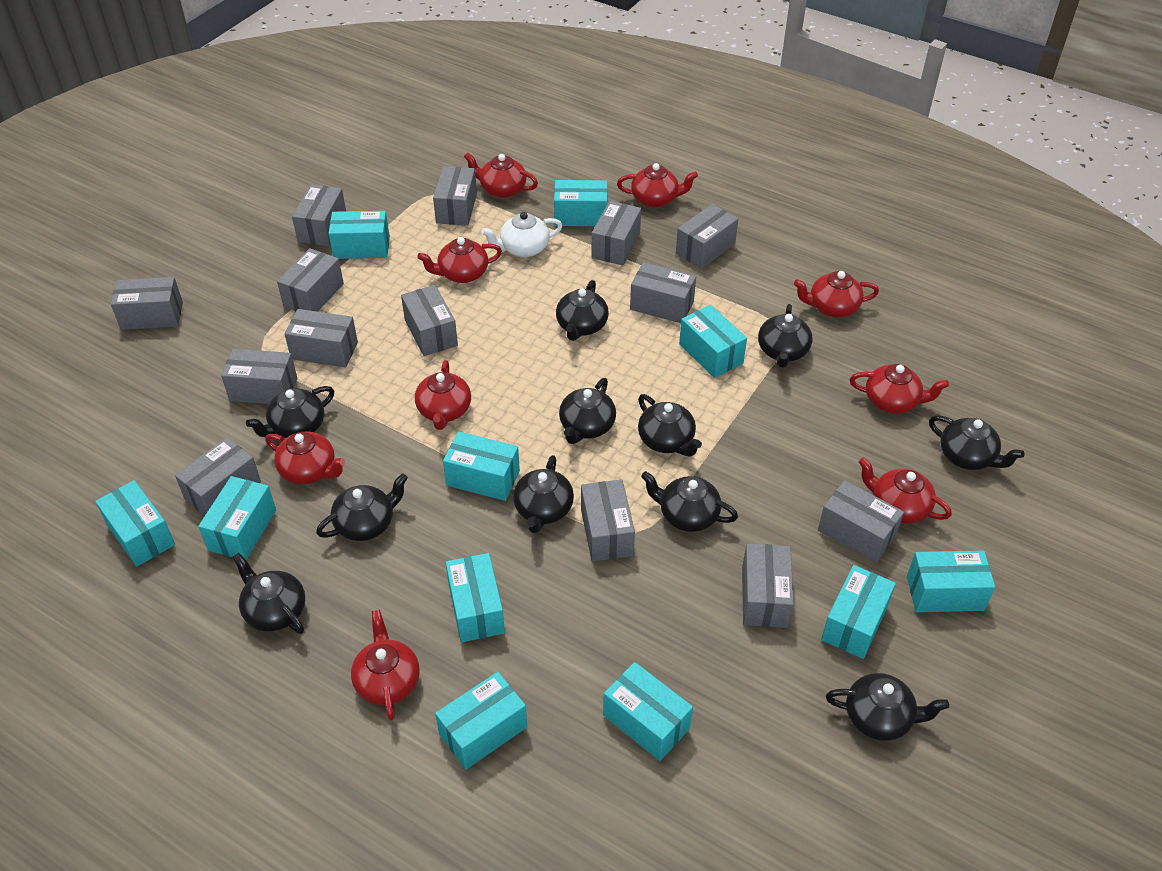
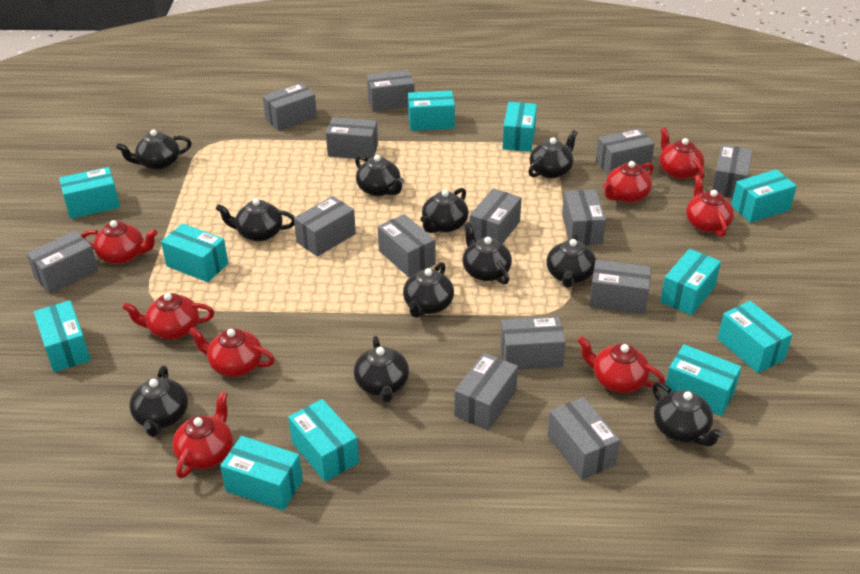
red teapot: 9 -> 8
white teapot: 1 -> 0

